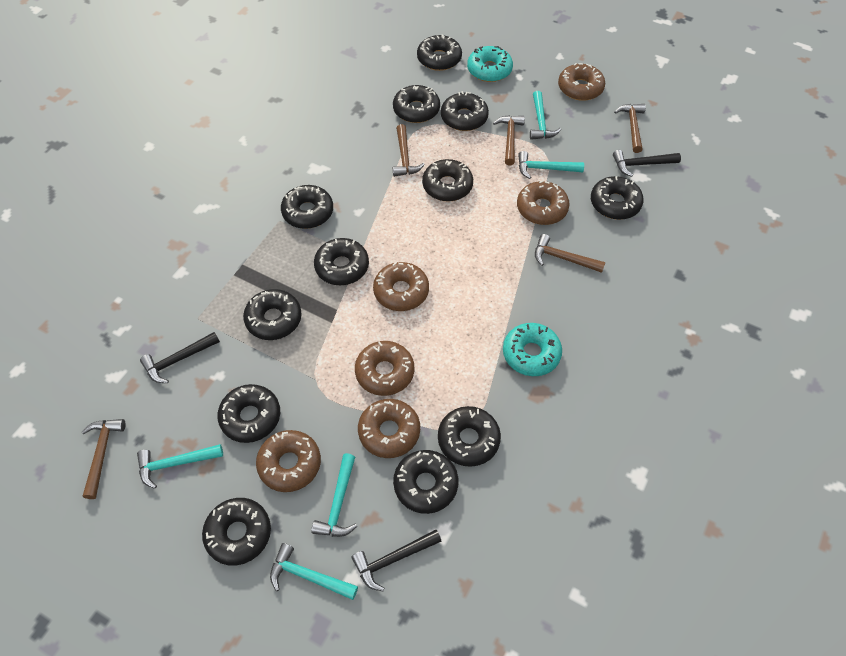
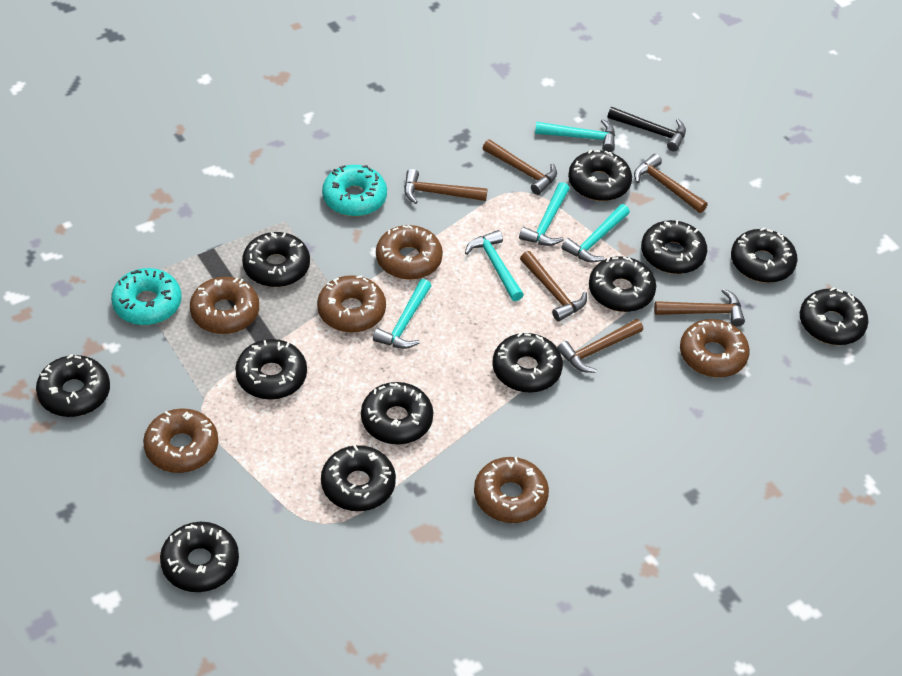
black hammer: 3 -> 1
brown hammer: 5 -> 6

